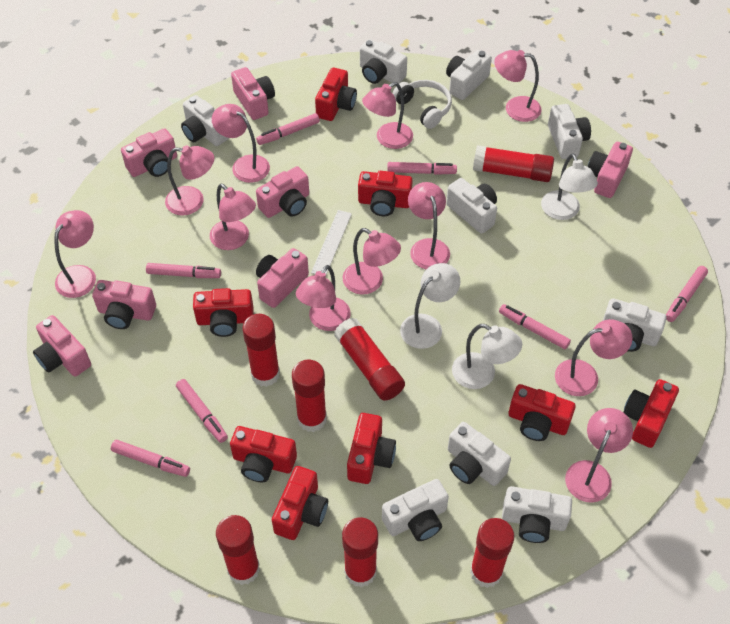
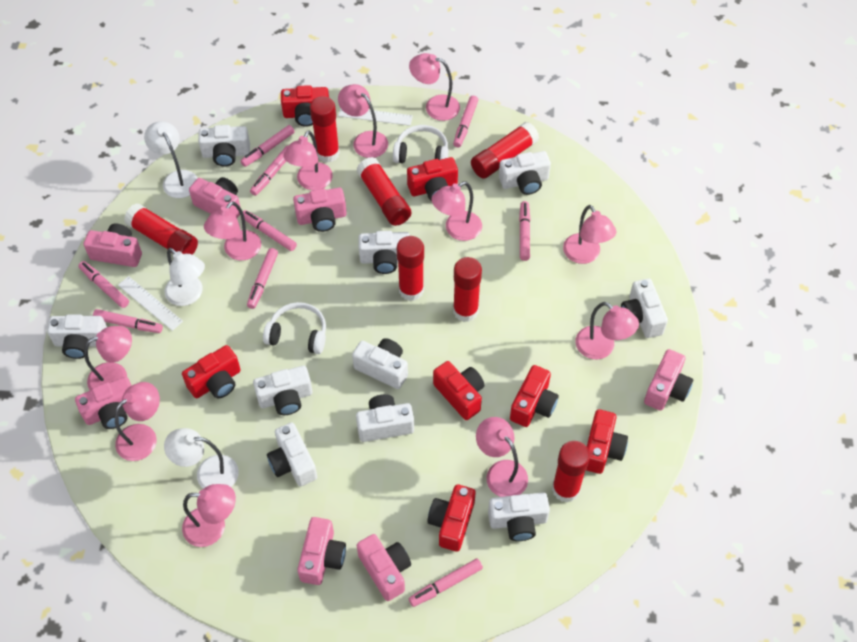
pink marker: 7 -> 9
red camera: 8 -> 7
white camera: 9 -> 10
white headphones: 1 -> 2
white ruler: 1 -> 2

